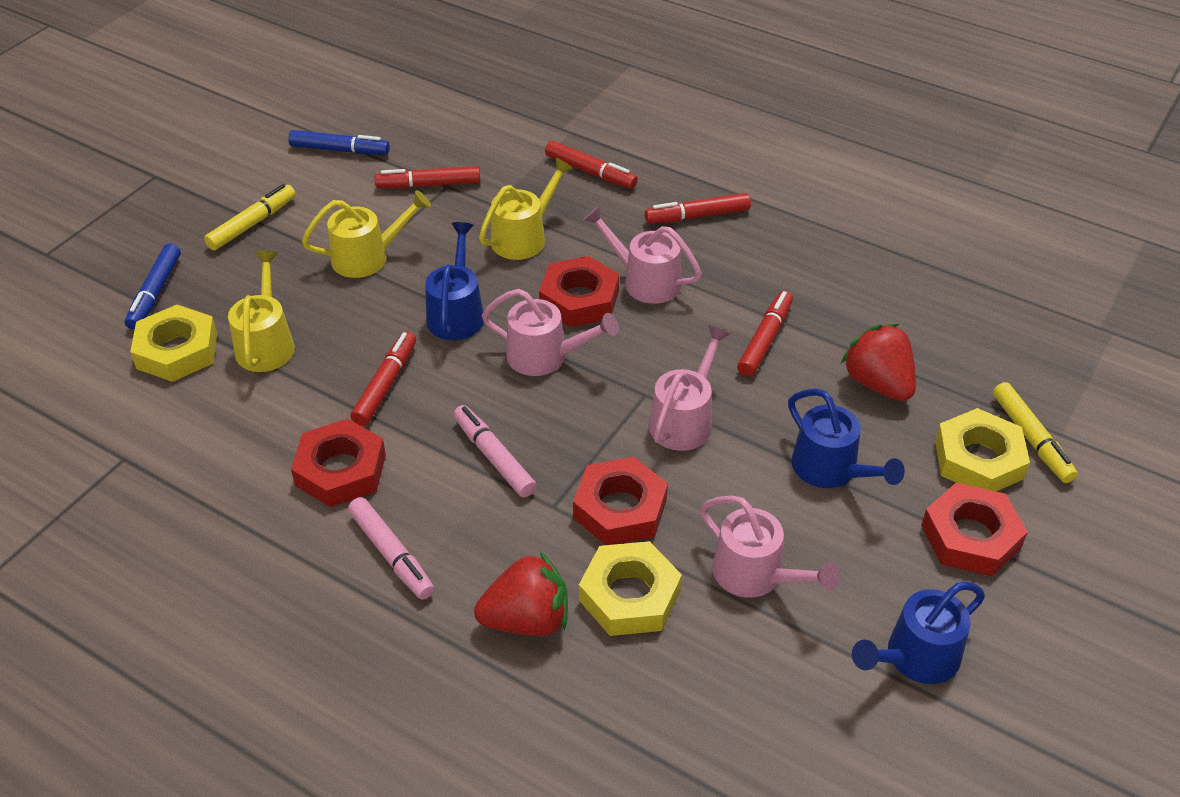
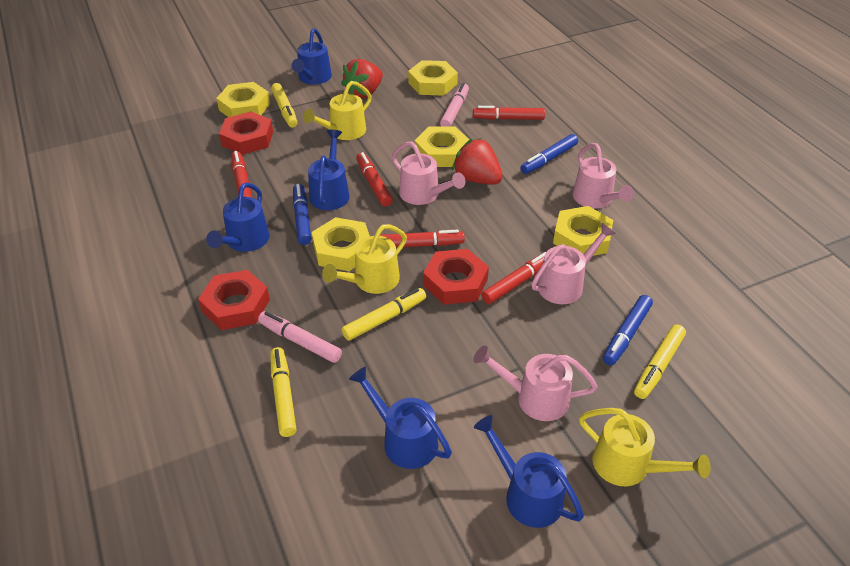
blue marker: 2 -> 3
blue watering can: 3 -> 5
red nut: 4 -> 3
yellow marker: 2 -> 4
yellow nut: 3 -> 5

